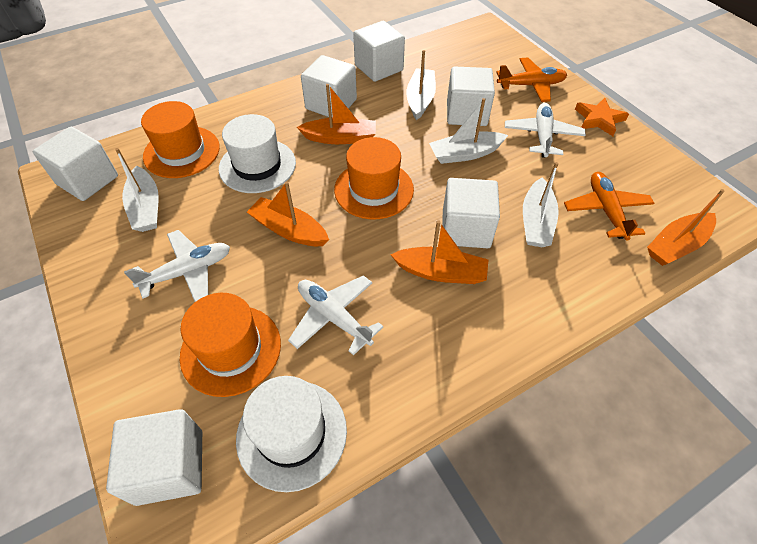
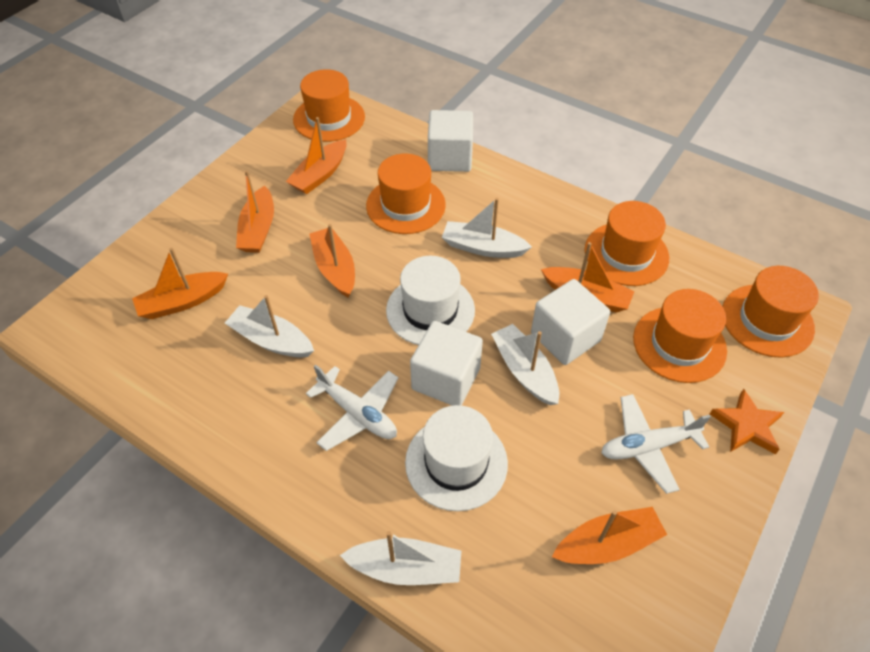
orange boat: 4 -> 6
orange hat: 3 -> 5
orange plane: 2 -> 0
white cube: 6 -> 3
white plane: 3 -> 2

